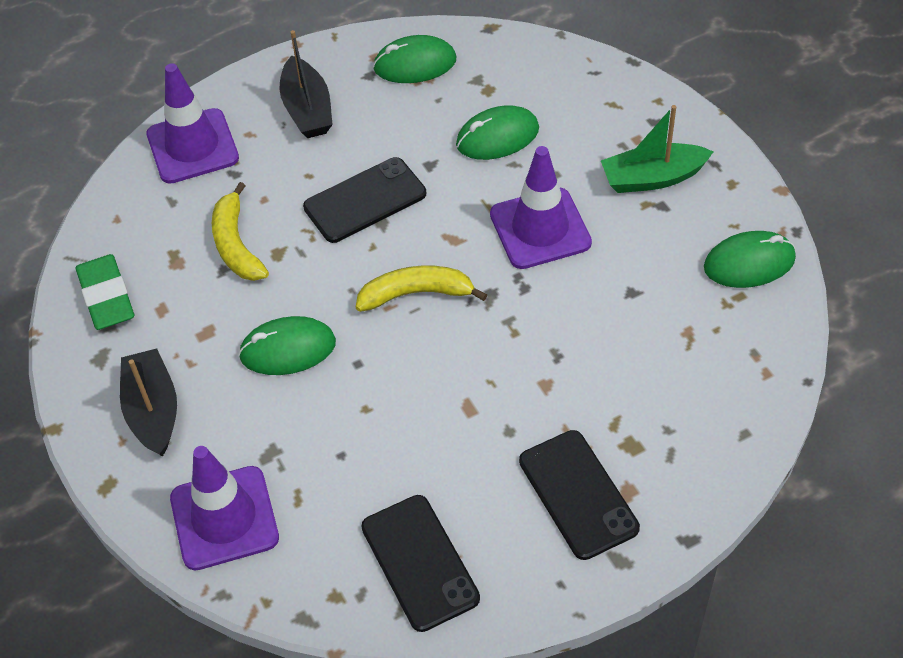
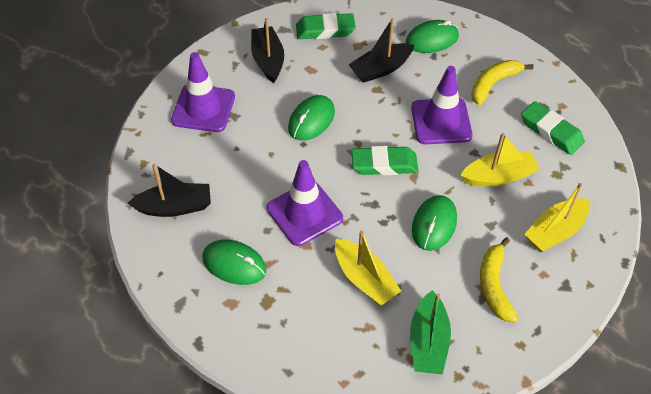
black boat: 2 -> 3
black phone: 3 -> 0
green eraser: 1 -> 3
yellow boat: 0 -> 3

